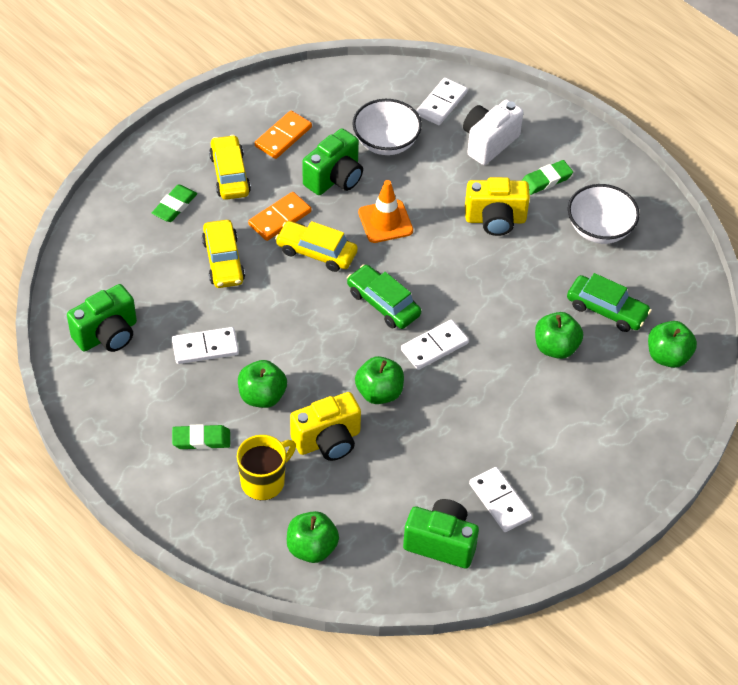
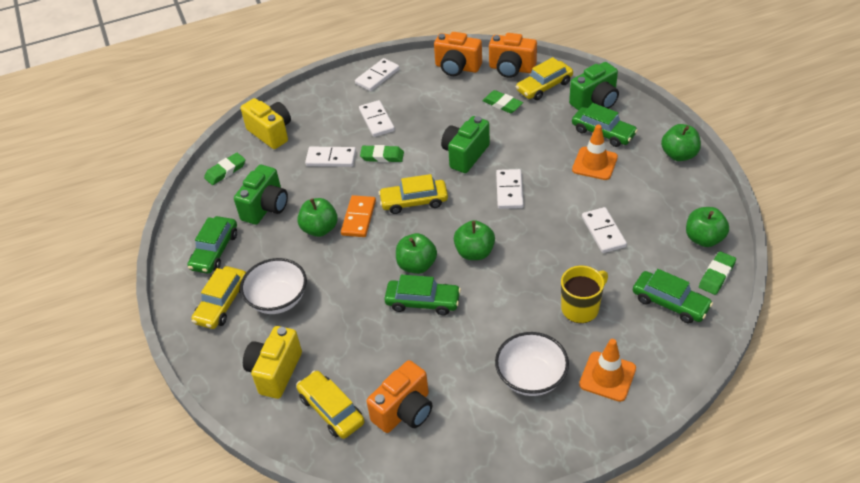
green car: 2 -> 4
green eraser: 3 -> 4
orange camera: 0 -> 3
orange domino: 2 -> 1
orange traffic cone: 1 -> 2
white camera: 1 -> 0
white domino: 4 -> 5
yellow car: 3 -> 4

